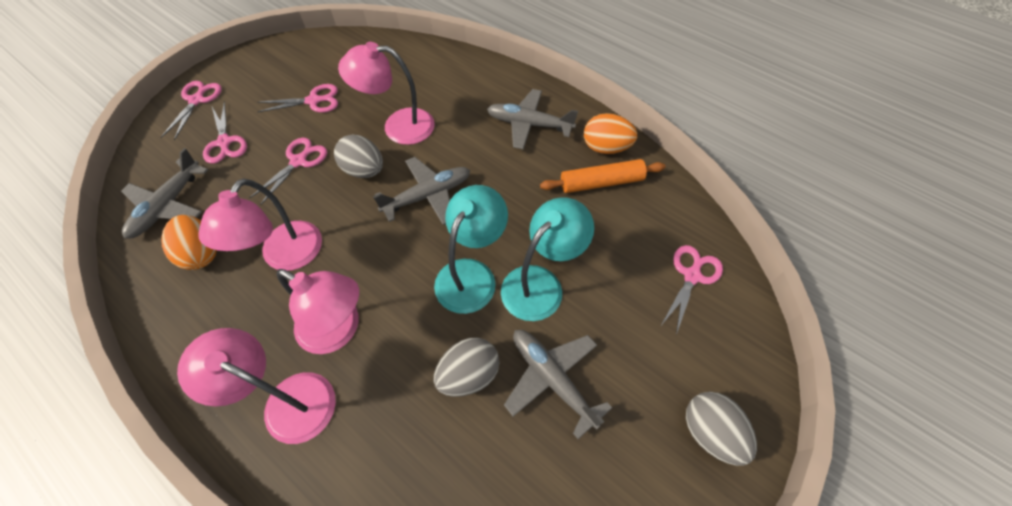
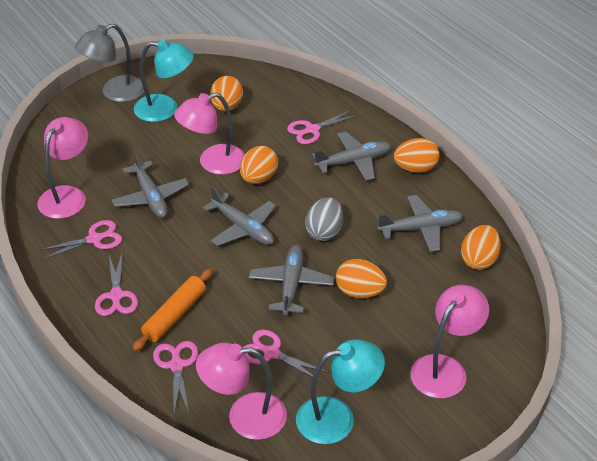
grey egg: 3 -> 1
grey lamp: 0 -> 1
grey plane: 4 -> 5
orange egg: 2 -> 5

